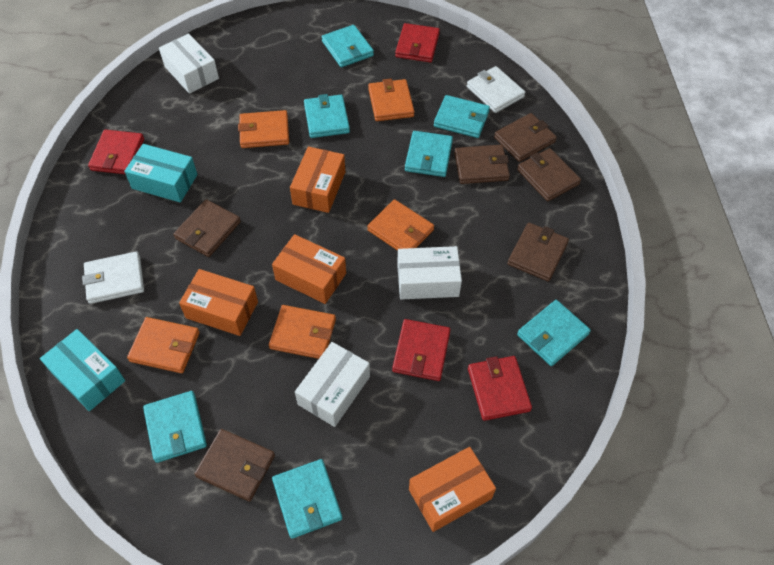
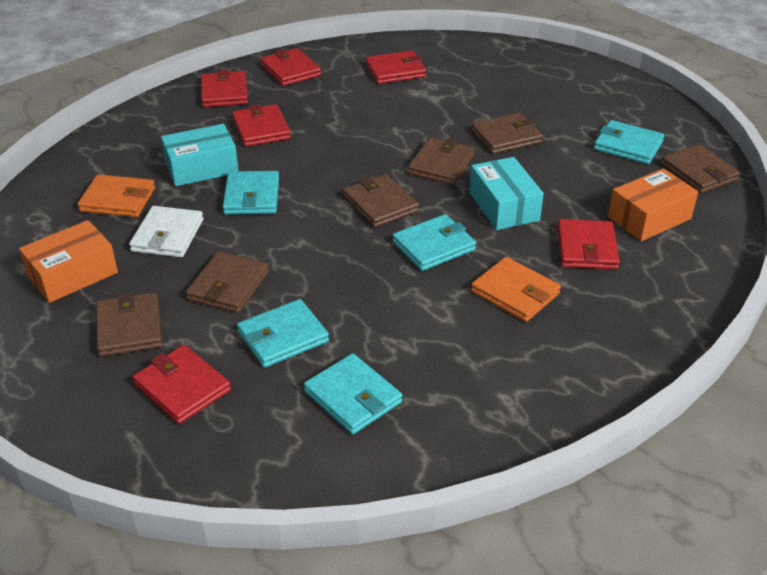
orange box: 4 -> 2
orange wallet: 5 -> 2
red wallet: 4 -> 6
turquoise wallet: 7 -> 5
white box: 3 -> 0
white wallet: 2 -> 1

